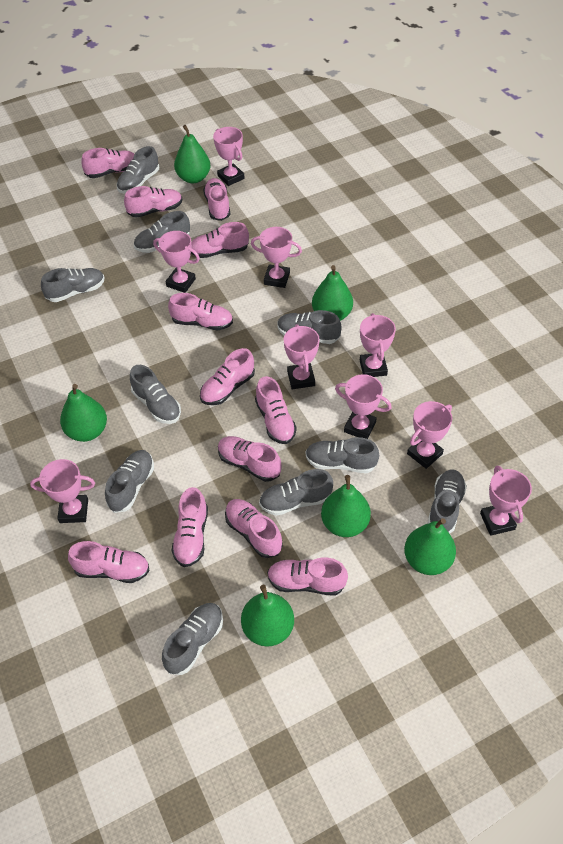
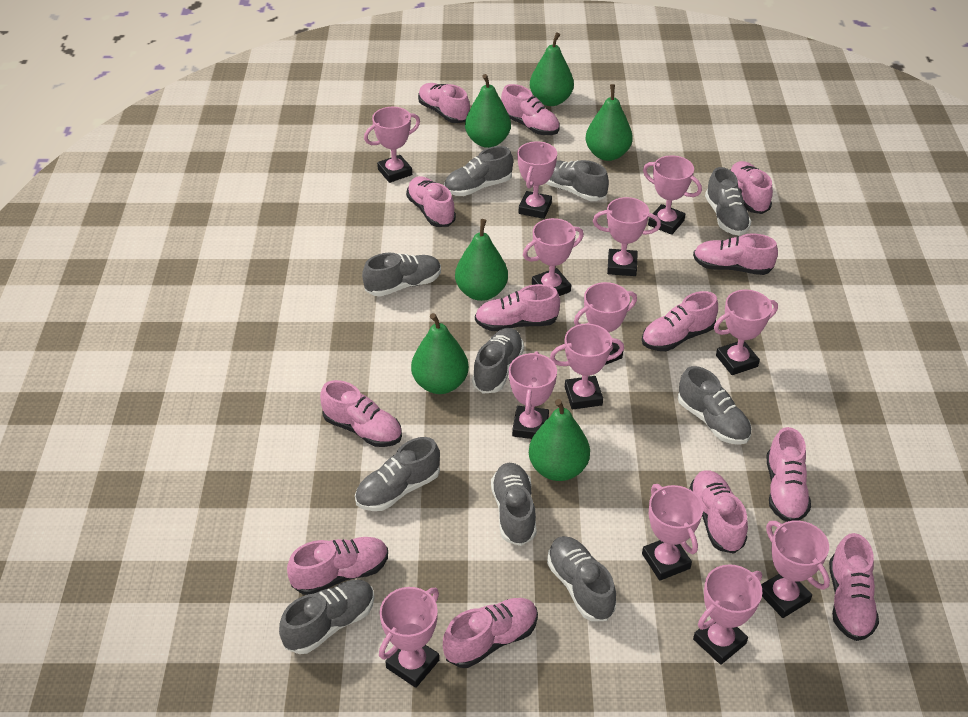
pink shoe: 12 -> 13
pink trophy: 9 -> 13

